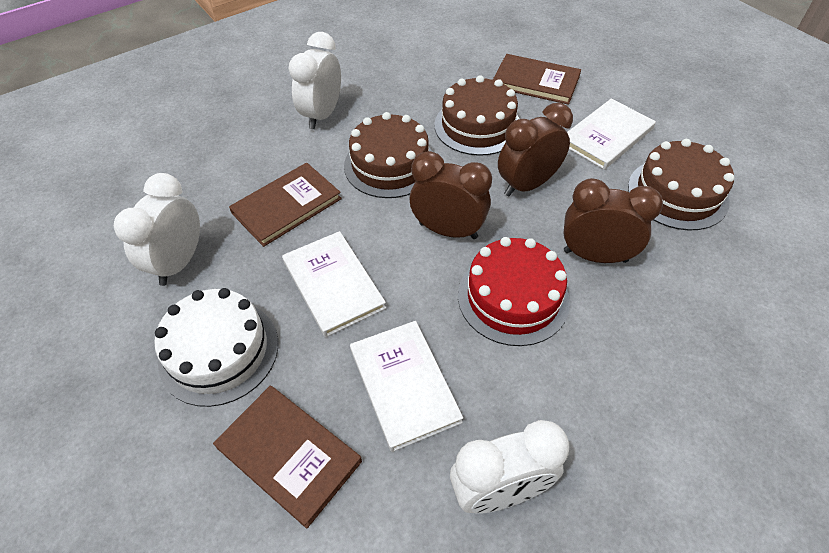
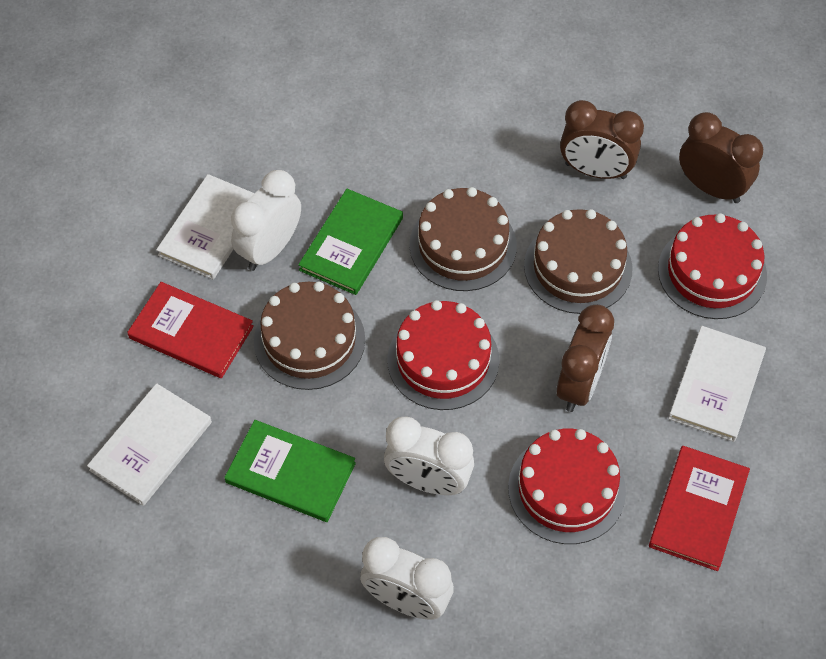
brown book: 3 -> 0
green book: 0 -> 2
red book: 0 -> 2
red cake: 1 -> 3
white cake: 1 -> 0

